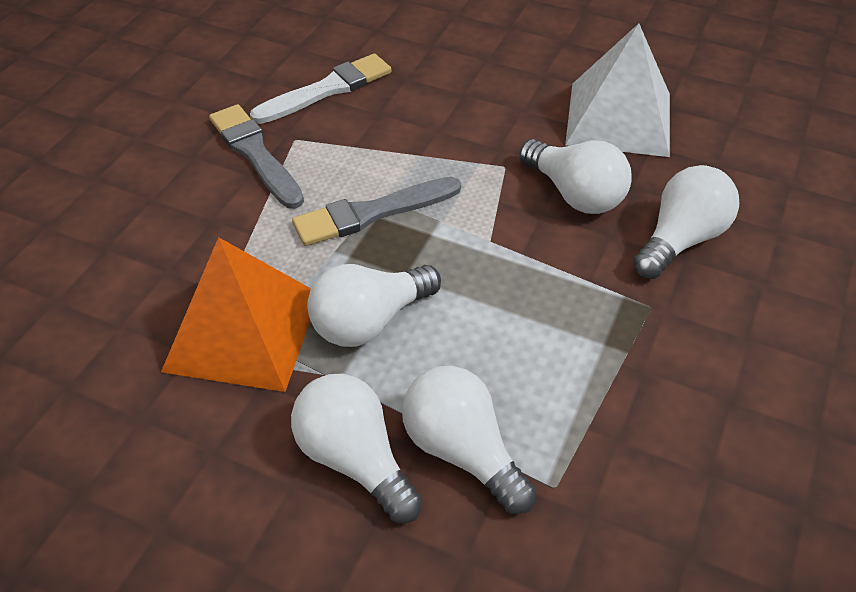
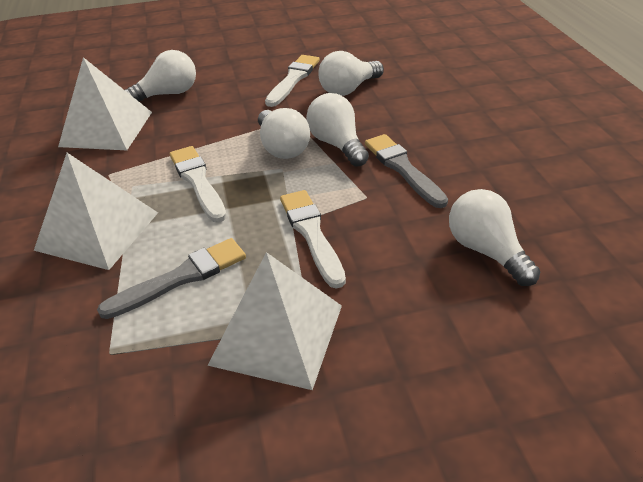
orange pyramid: 1 -> 0
white brush: 1 -> 3
white pyramid: 1 -> 3

